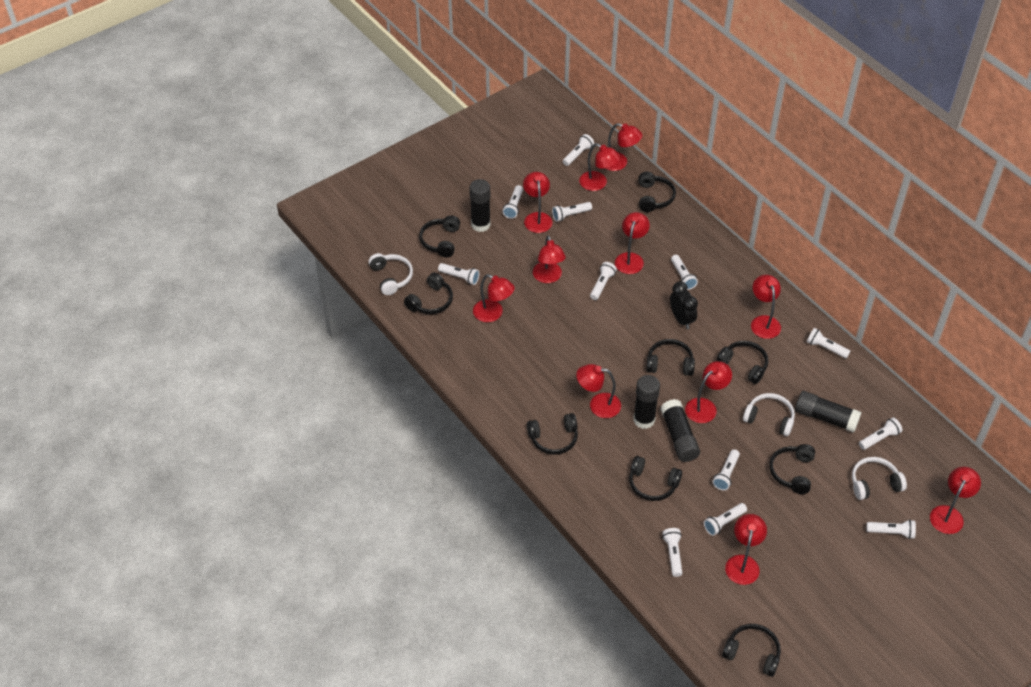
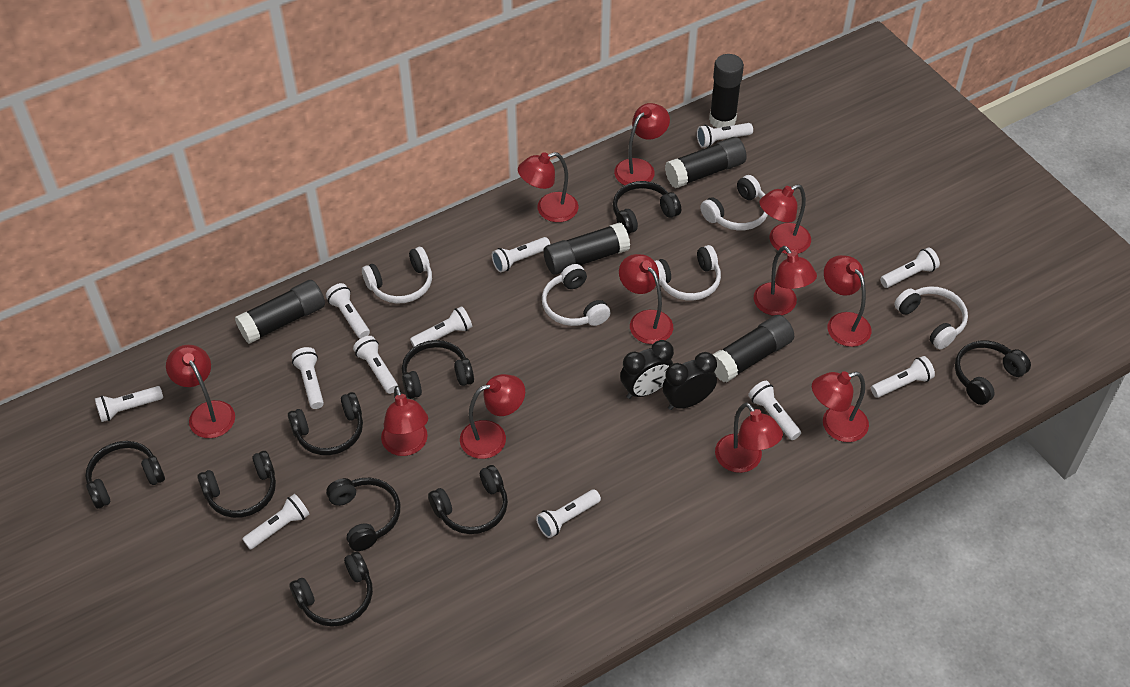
black clock: 1 -> 2
black glue stick: 4 -> 5
white headphones: 3 -> 5

